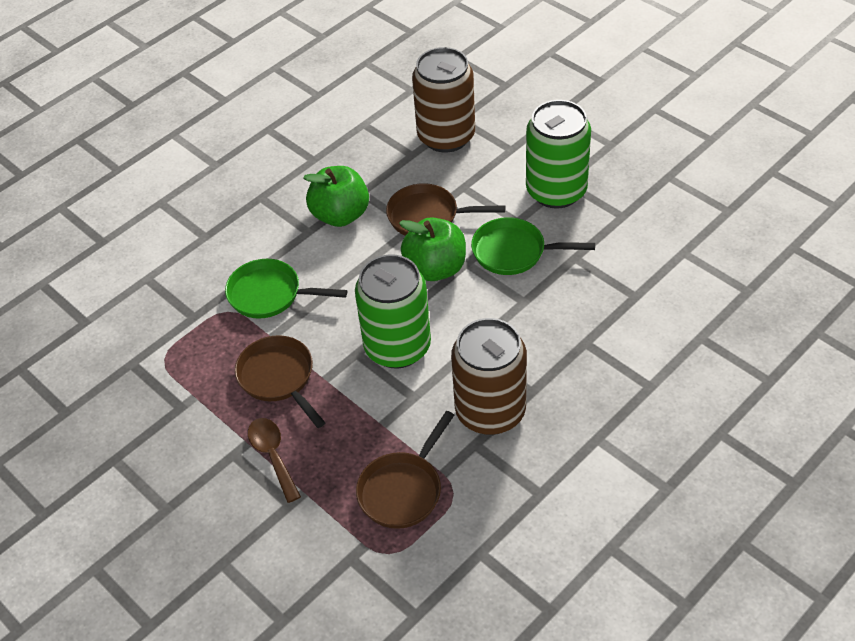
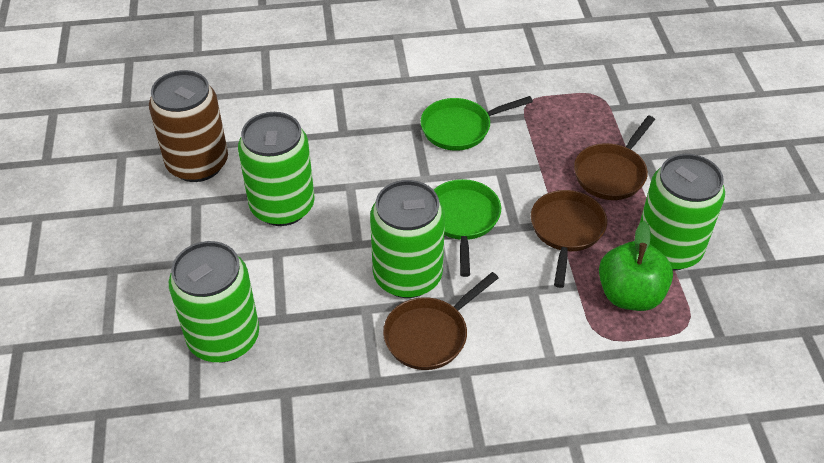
brown can: 2 -> 1
brown spoon: 1 -> 0
green apple: 2 -> 1
green can: 2 -> 4

